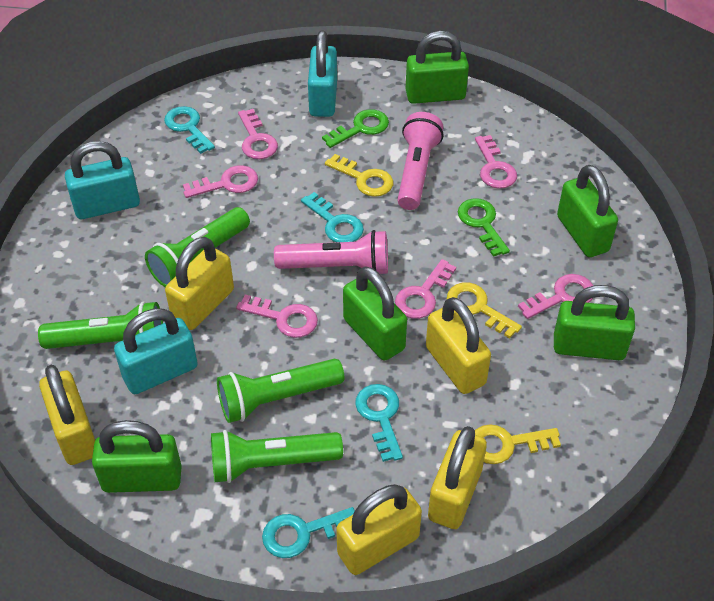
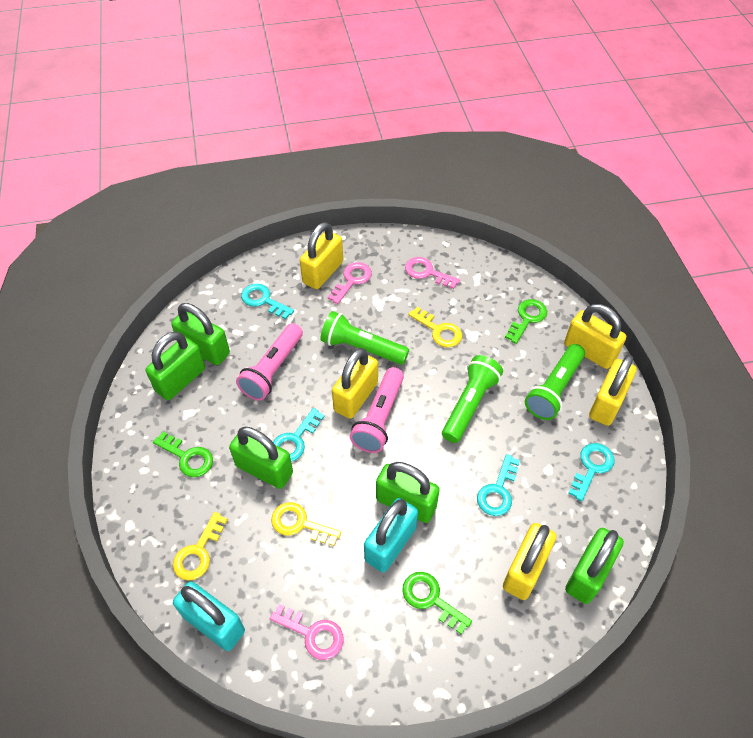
green flashlight: 4 -> 3
green key: 2 -> 3
pink key: 6 -> 3
turquoise padlock: 3 -> 2

